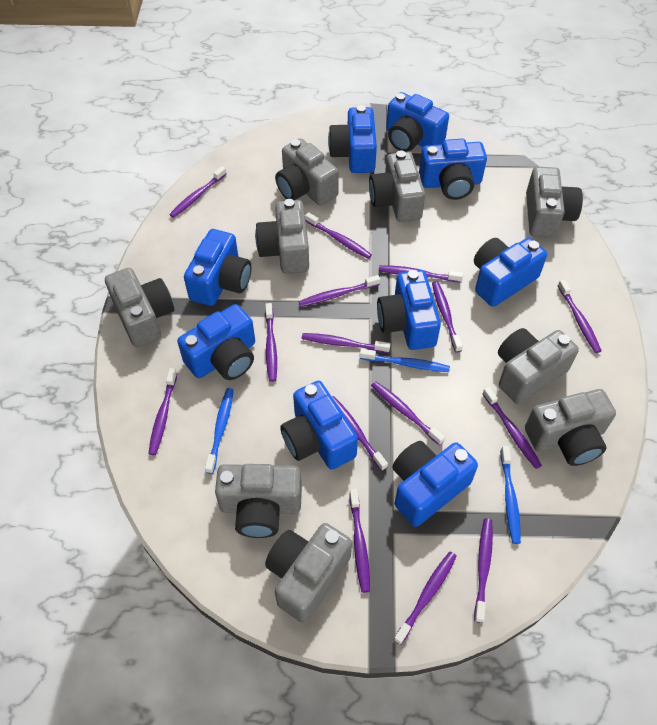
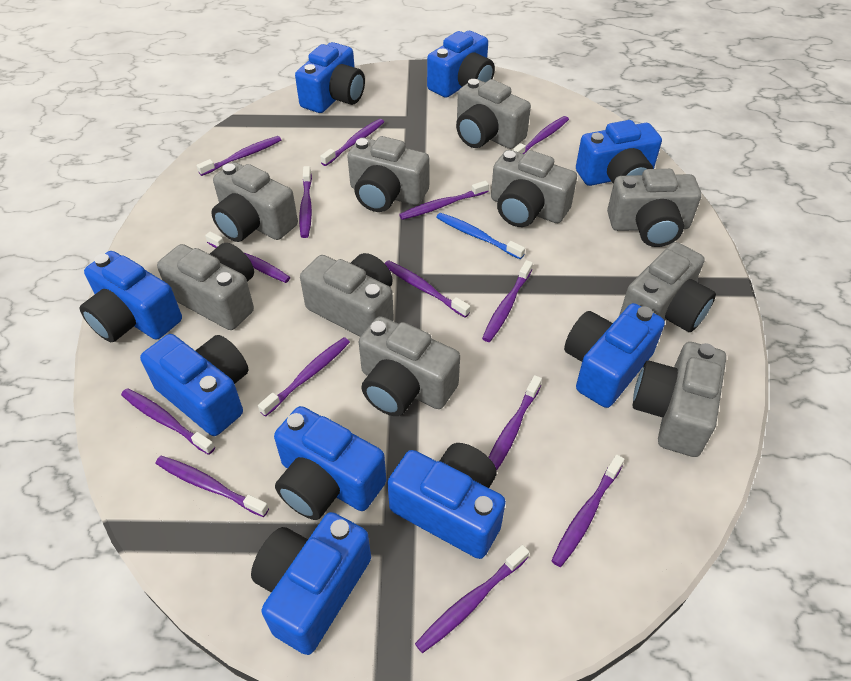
blue toothbrush: 3 -> 1
grey camera: 9 -> 10
purple toothbrush: 15 -> 14

